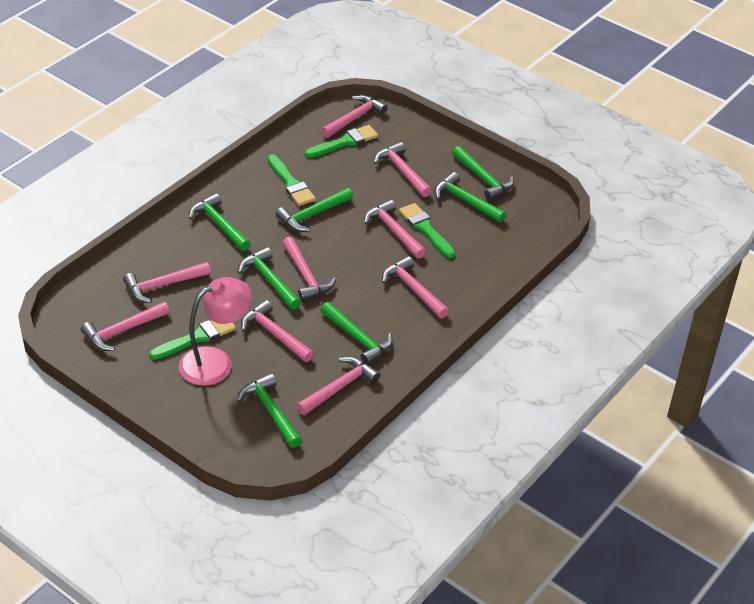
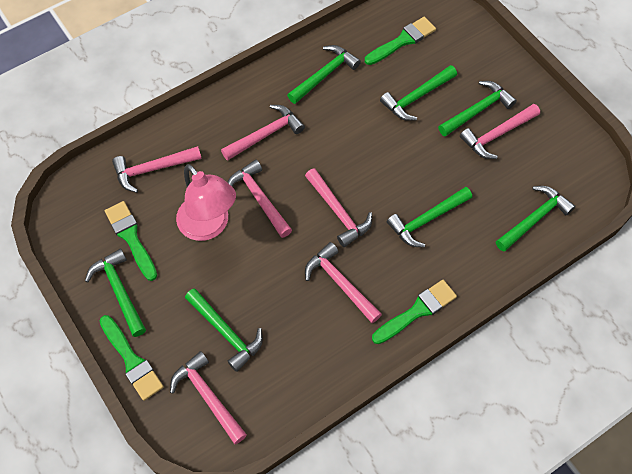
pink hammer: 9 -> 7

